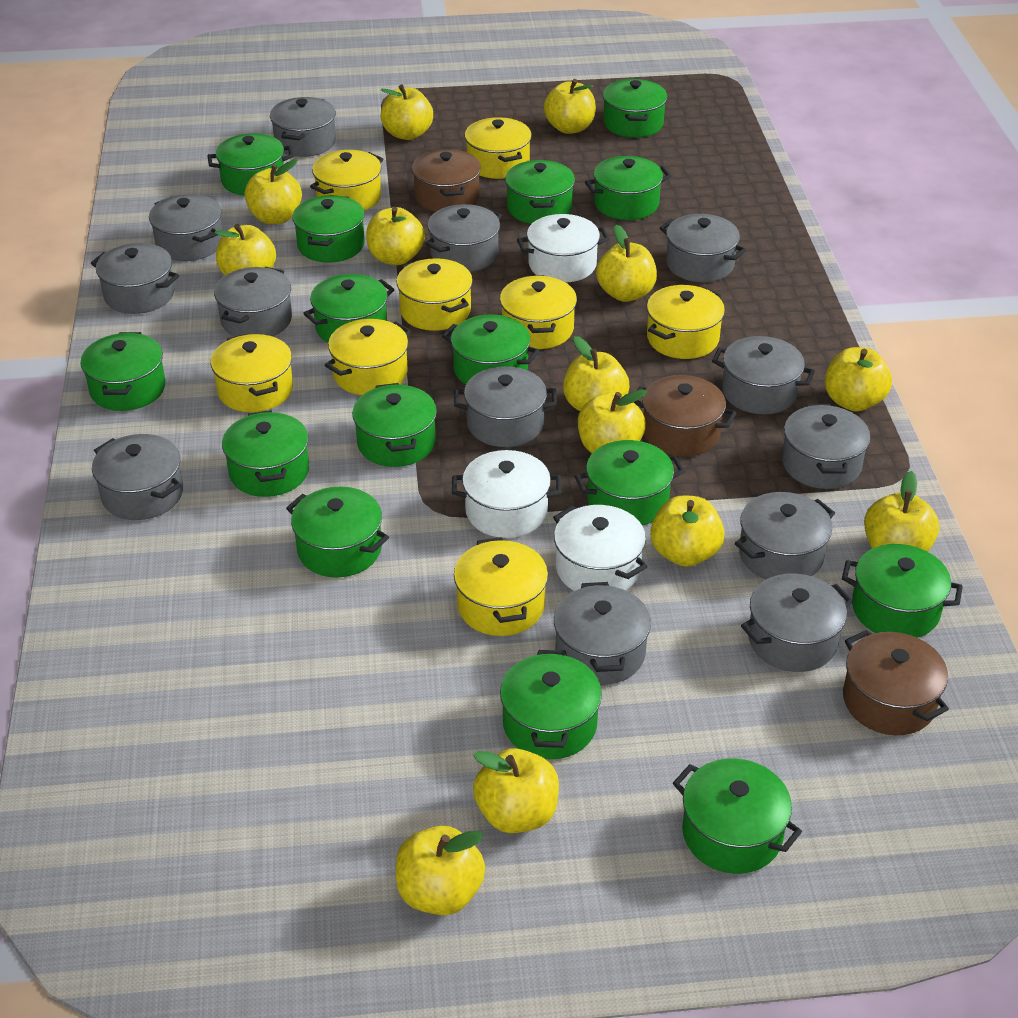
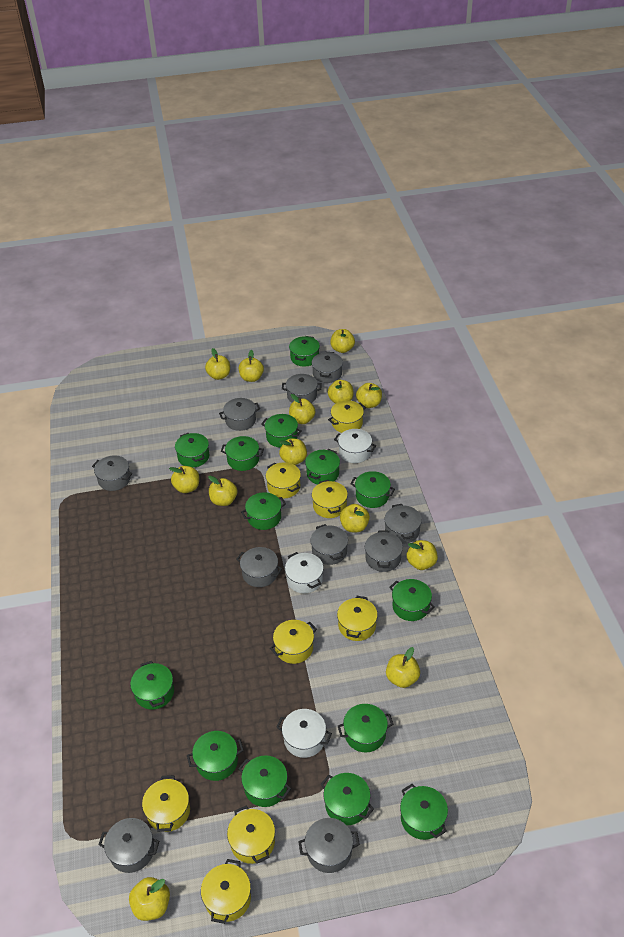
brown pot: 3 -> 0
green pot: 15 -> 14
grey pot: 13 -> 10

